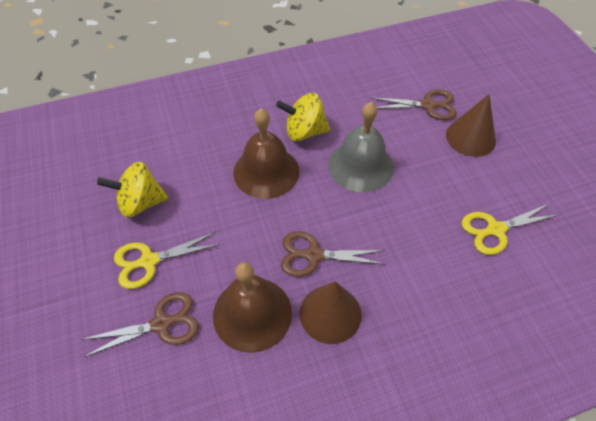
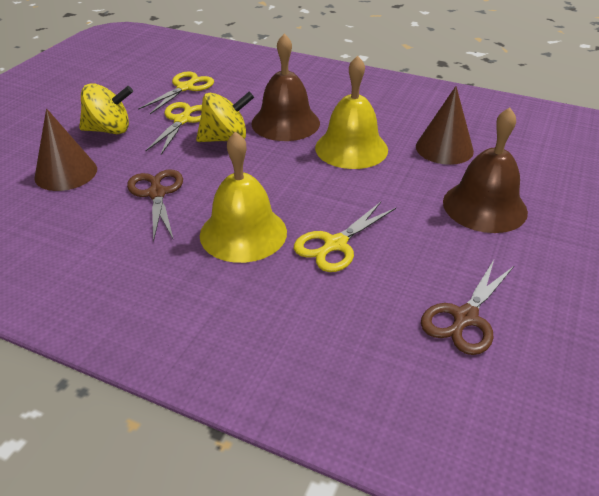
brown scissors: 3 -> 2
grey bell: 1 -> 0
yellow bell: 0 -> 2
yellow scissors: 2 -> 3

